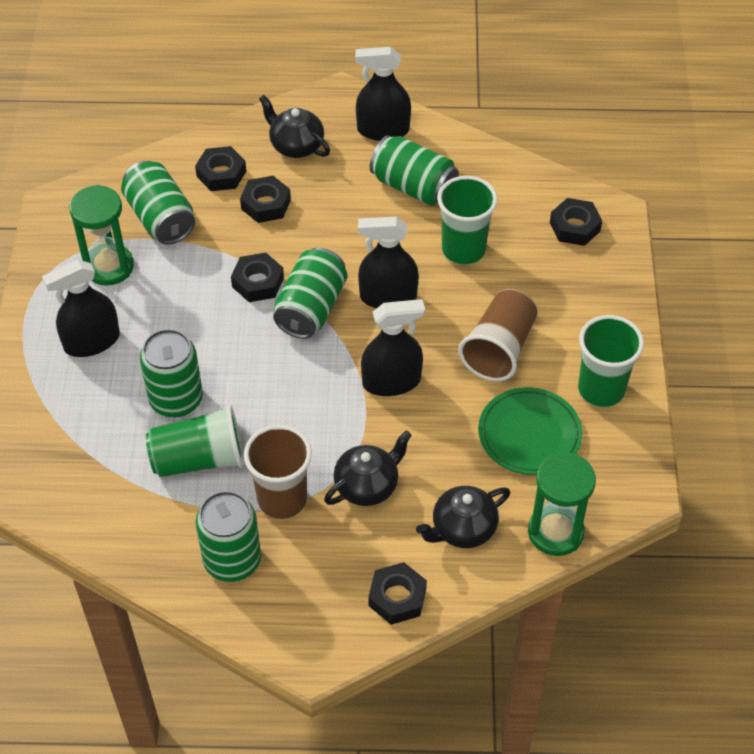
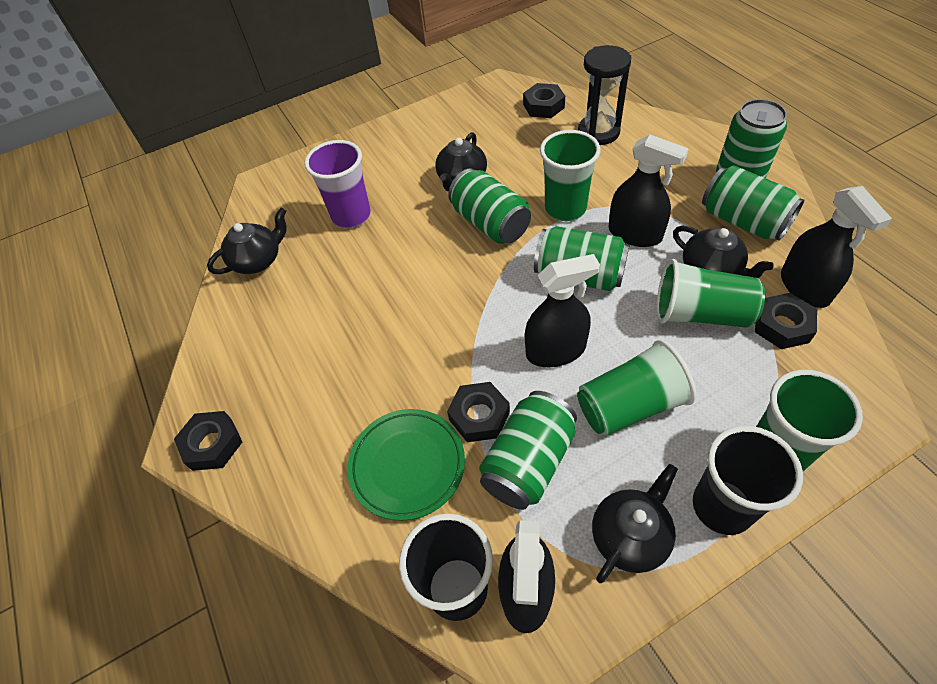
black cup: 0 -> 2
black hourglass: 0 -> 1
black nut: 5 -> 4
black teapot: 3 -> 4
brown cup: 2 -> 0
green cup: 3 -> 4
green hourglass: 2 -> 0
purple cup: 0 -> 1

